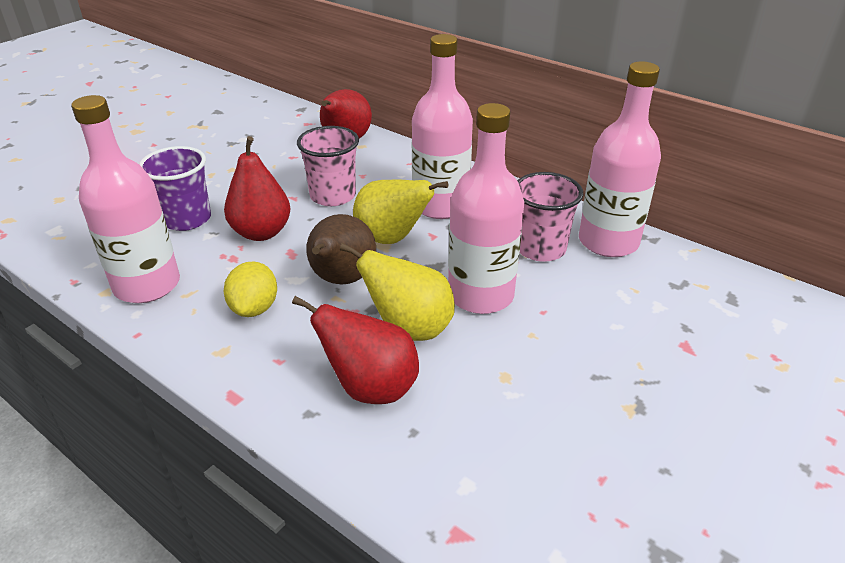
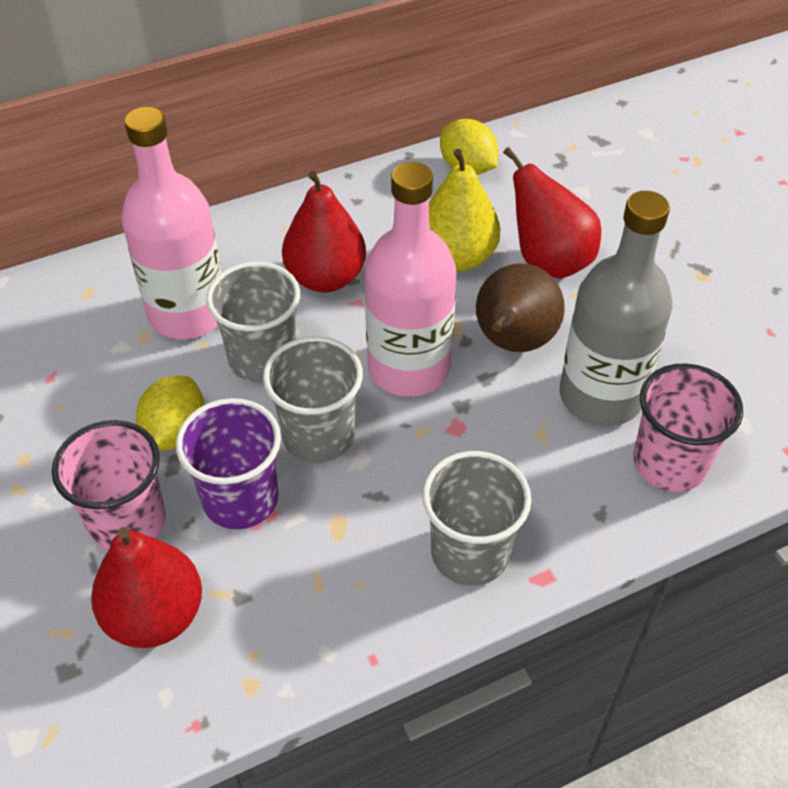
grey bottle: 0 -> 1
grey cup: 0 -> 3
pink bottle: 4 -> 2
yellow lemon: 1 -> 2
yellow pear: 2 -> 1

